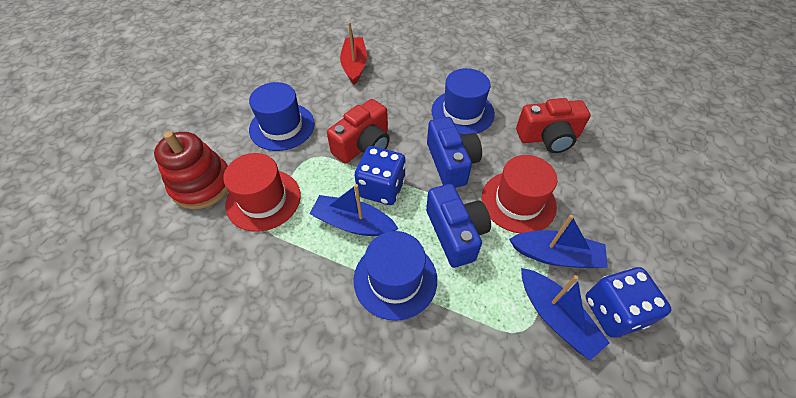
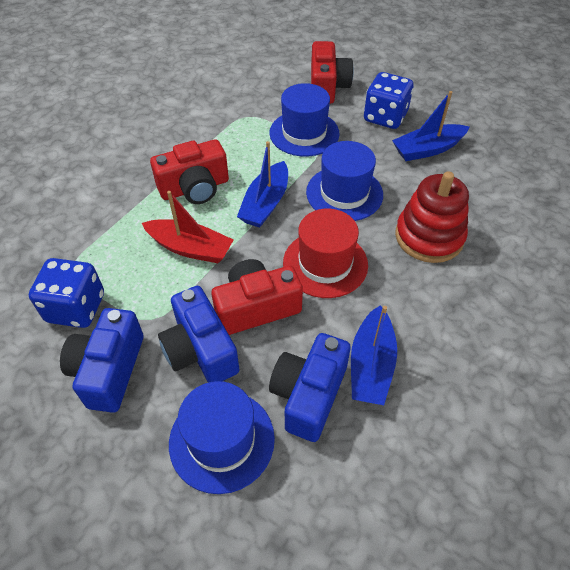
blue camera: 2 -> 3
red camera: 2 -> 3
red hat: 2 -> 1

